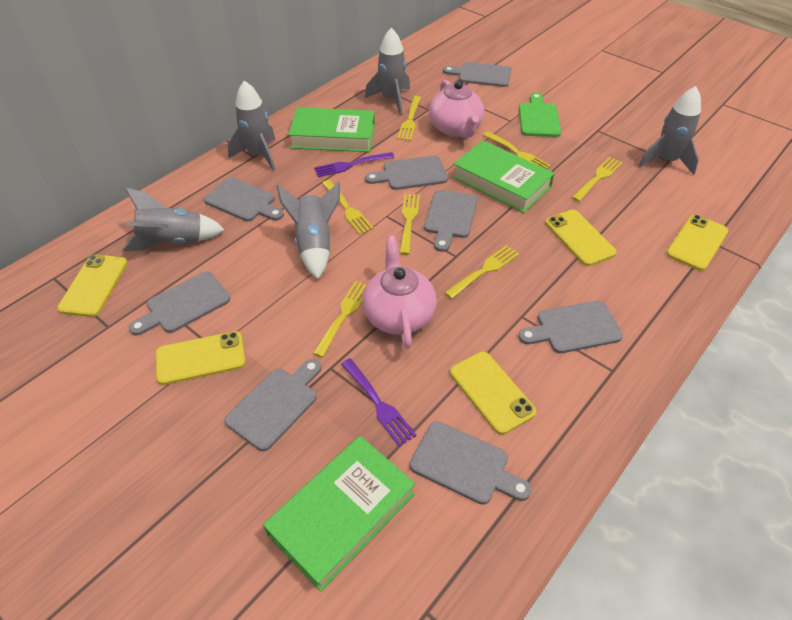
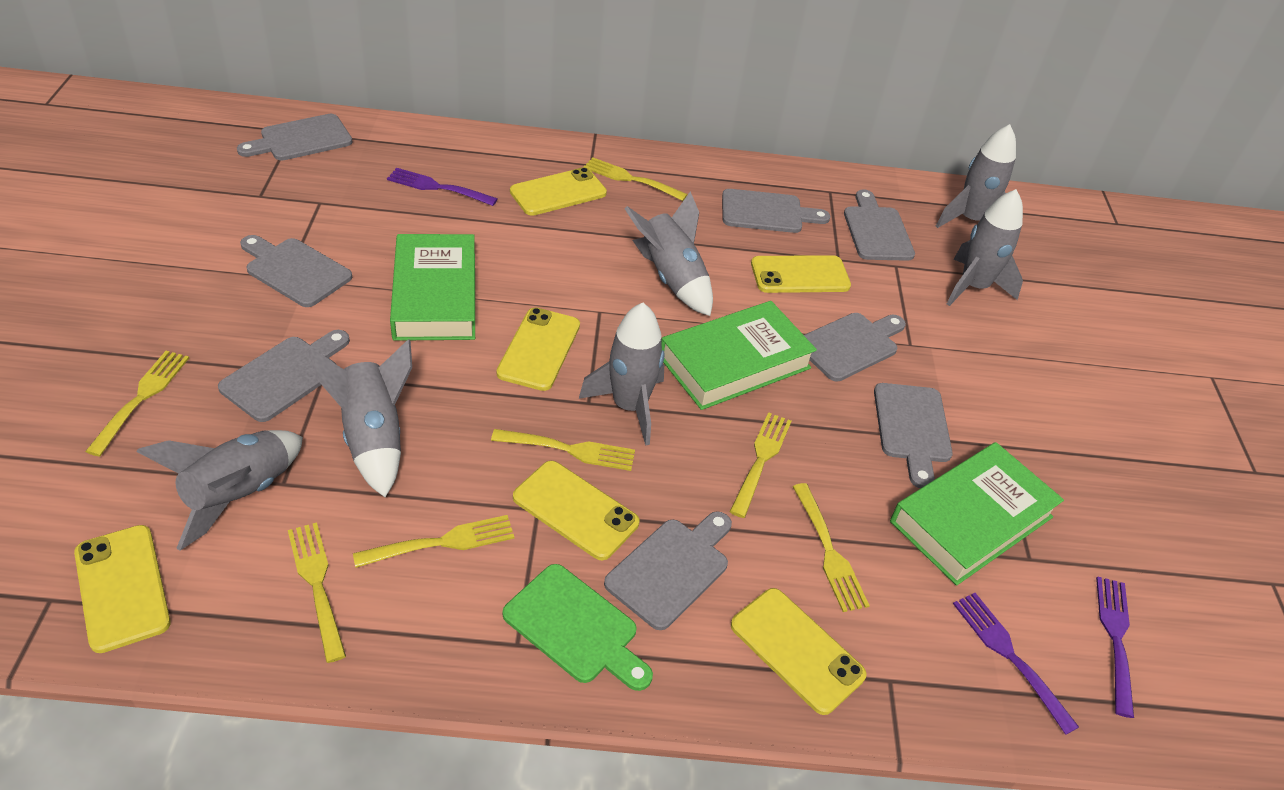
grey rocket: 5 -> 6
pink teapot: 2 -> 0
purple fork: 2 -> 3
yellow phone: 5 -> 6

